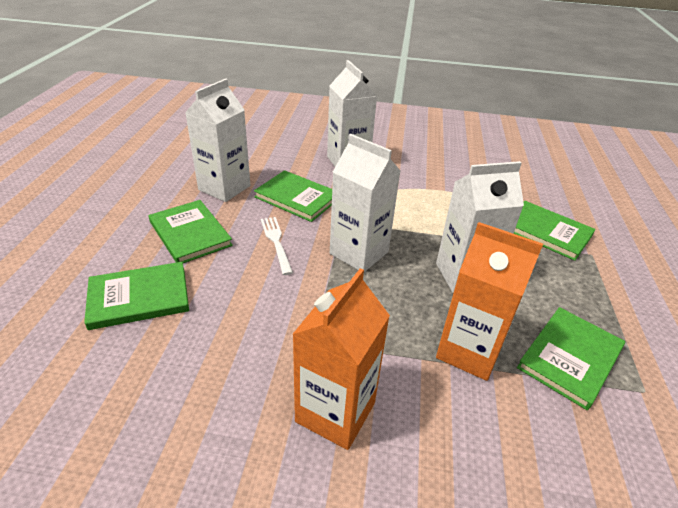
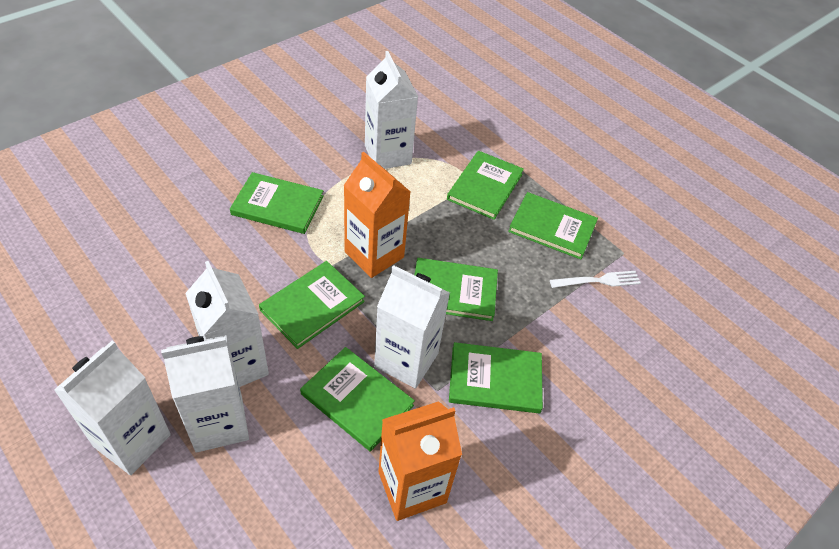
green book: 5 -> 7
white carton: 4 -> 5

